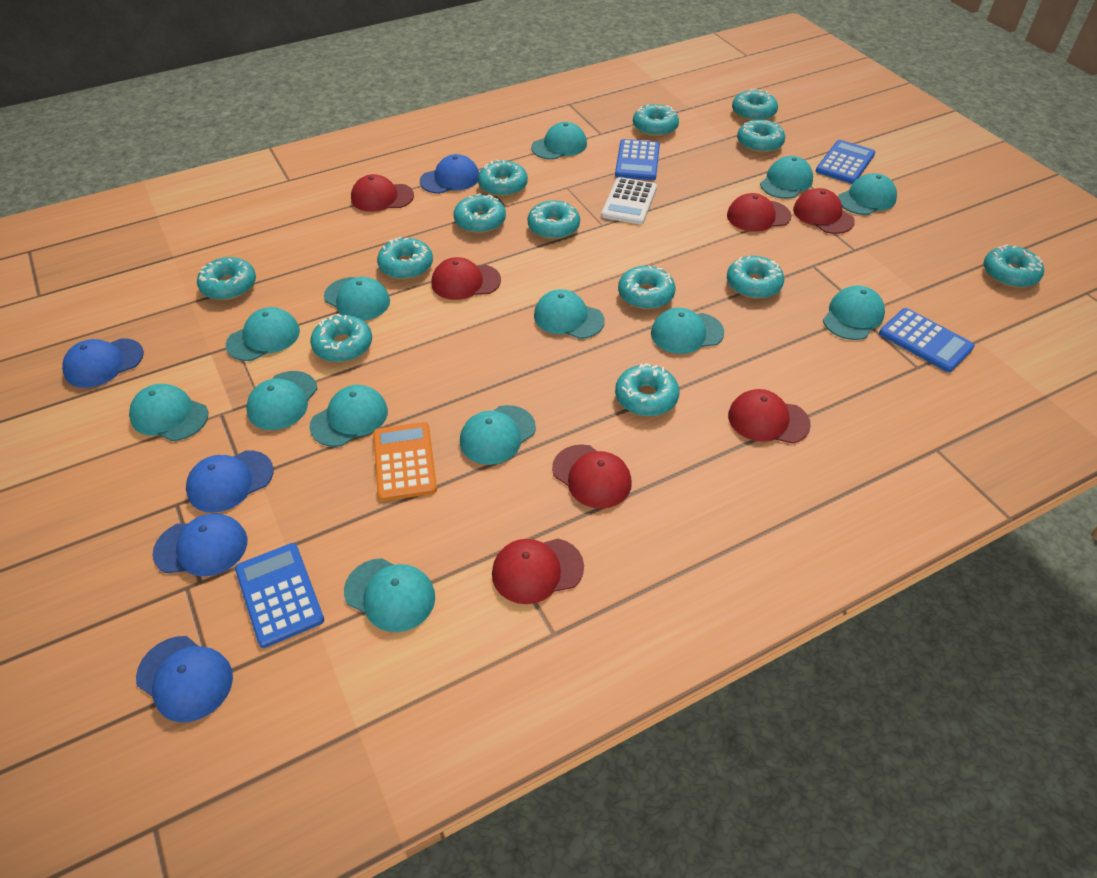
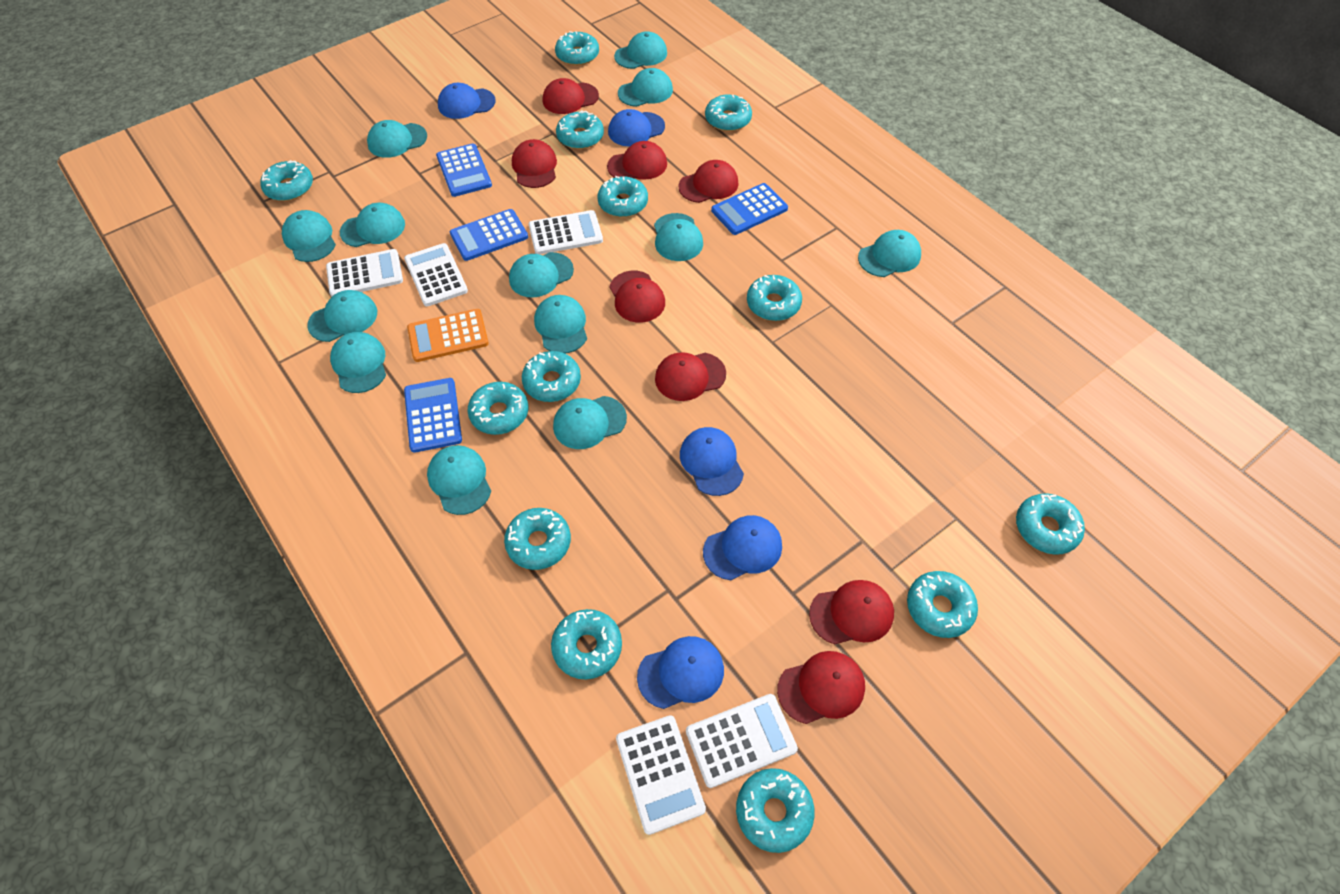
red cap: 7 -> 8
white calculator: 1 -> 5

